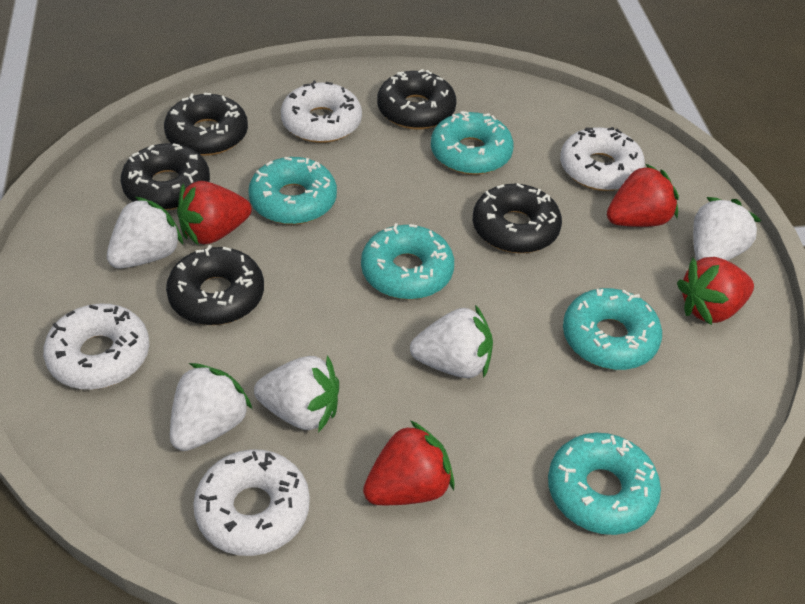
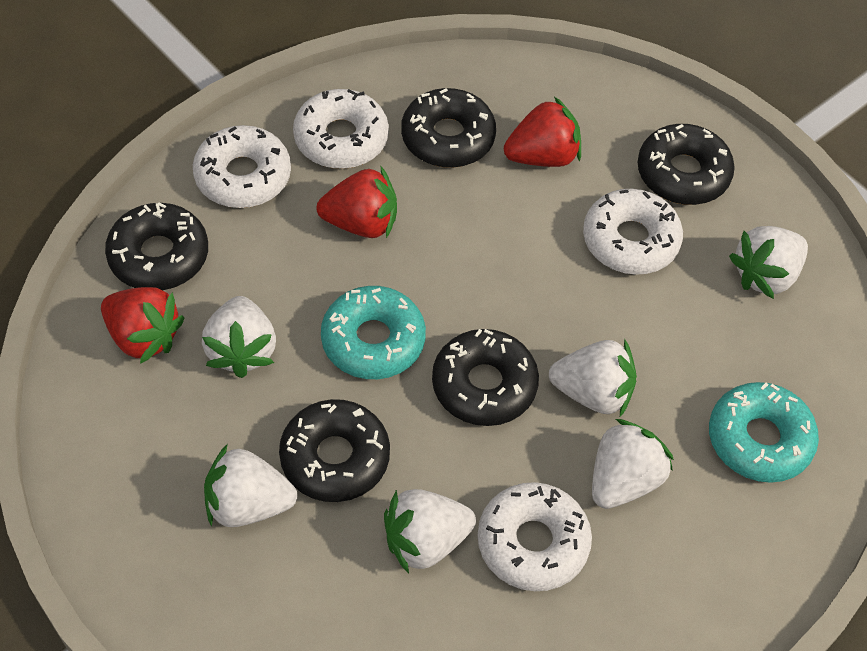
red strawberry: 4 -> 3
turquoise donut: 5 -> 2
white strawberry: 5 -> 6

